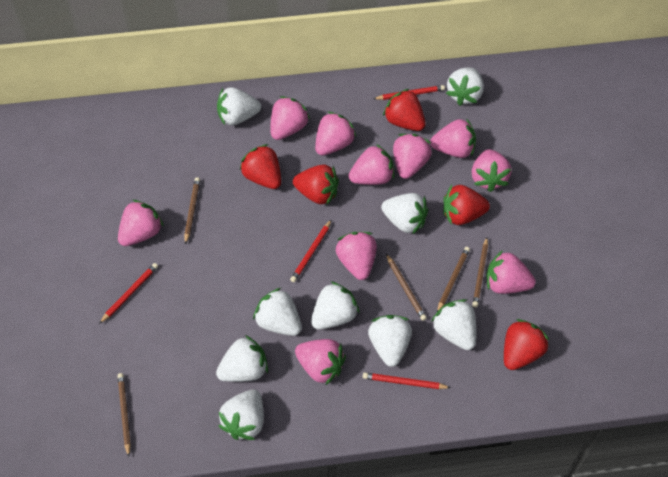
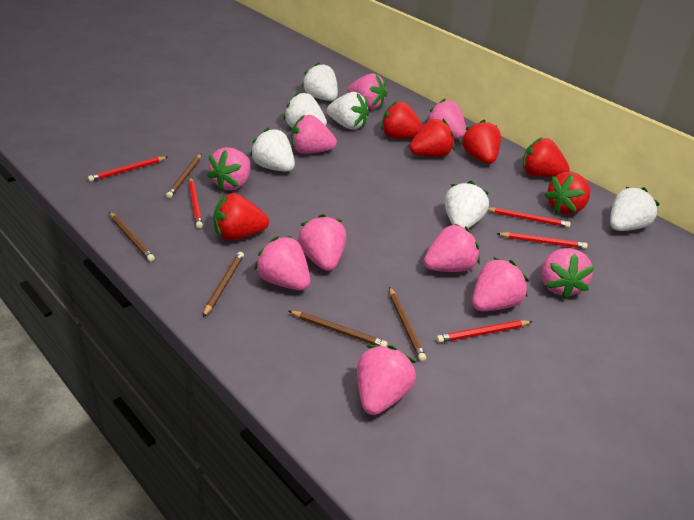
red pencil: 4 -> 5
red strawberry: 5 -> 6
white strawberry: 9 -> 6

